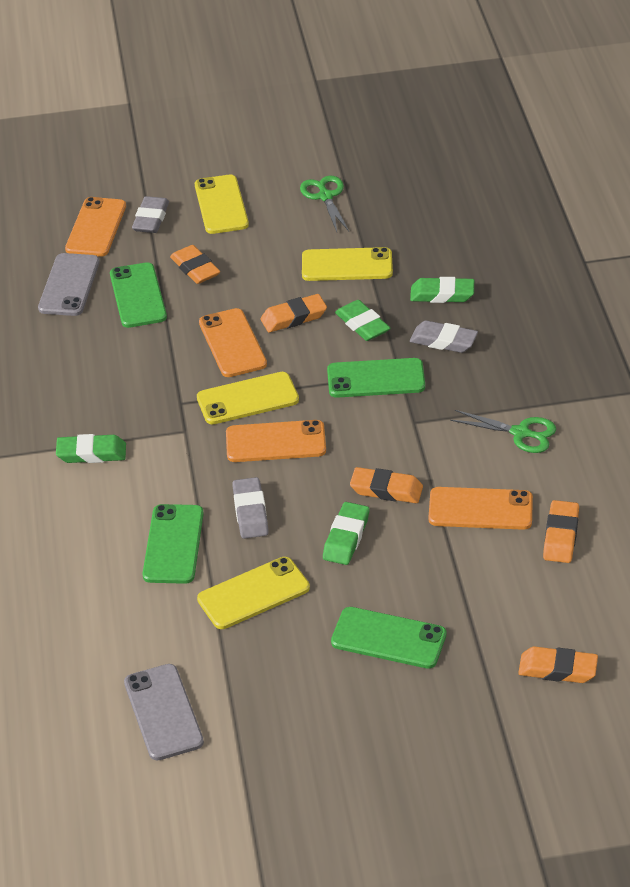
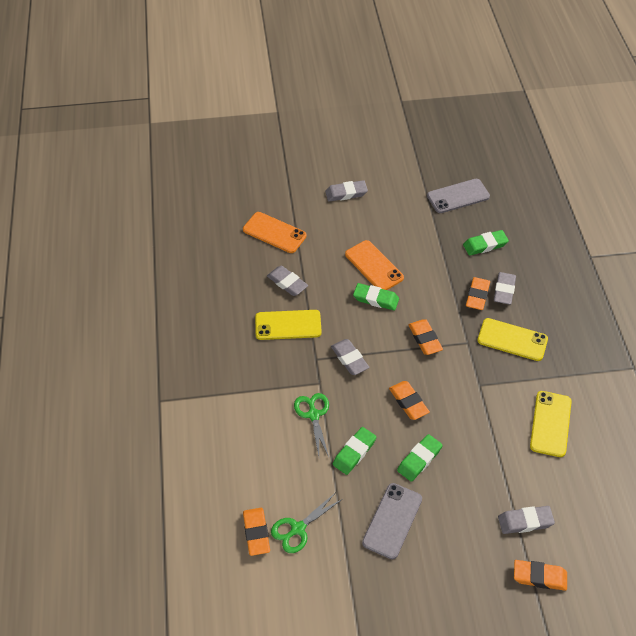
green phone: 4 -> 0
grey eraser: 3 -> 5
orange phone: 4 -> 2
yellow phone: 4 -> 3

